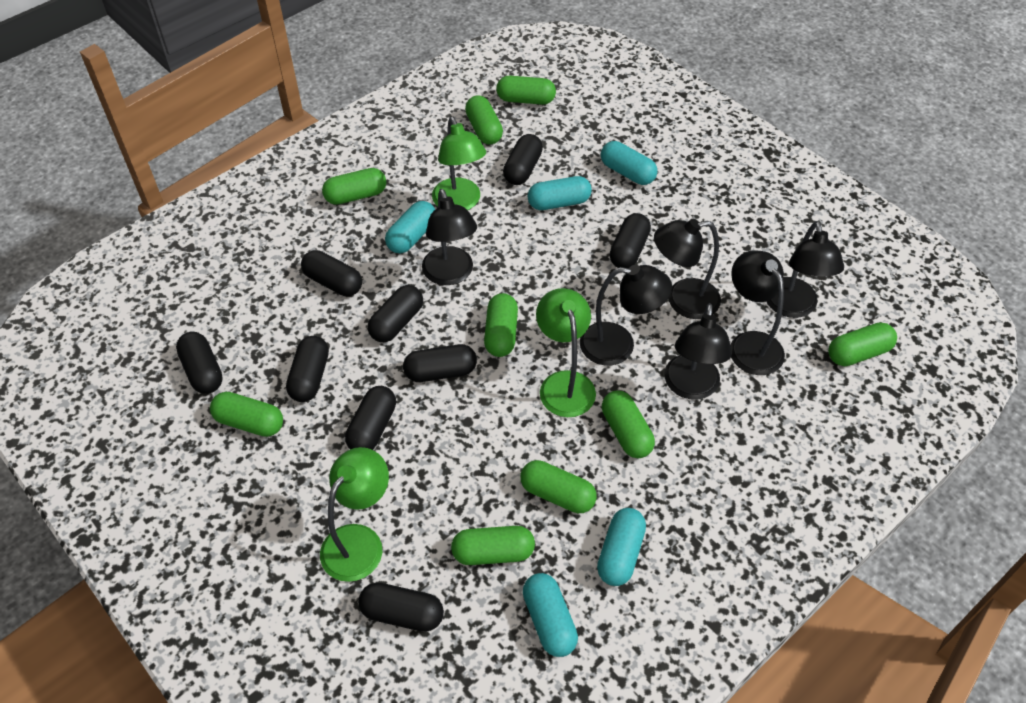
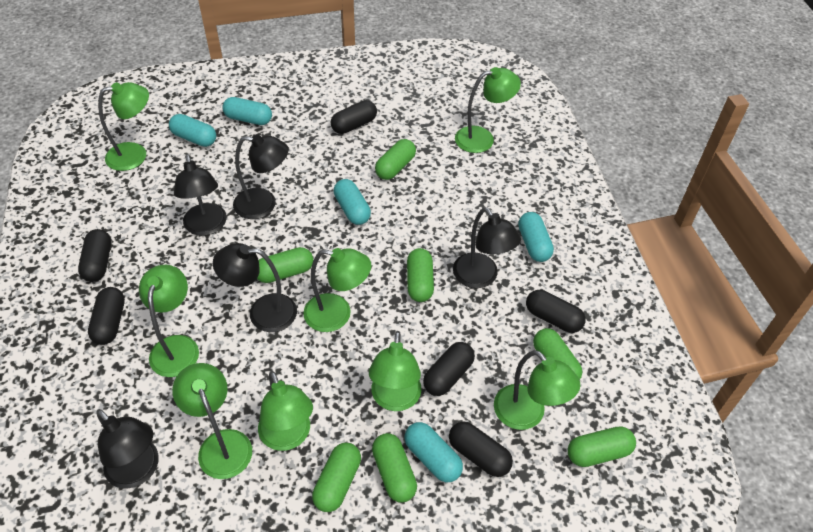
black capsule: 9 -> 6
black lamp: 6 -> 5
green capsule: 9 -> 7
green lamp: 3 -> 8

